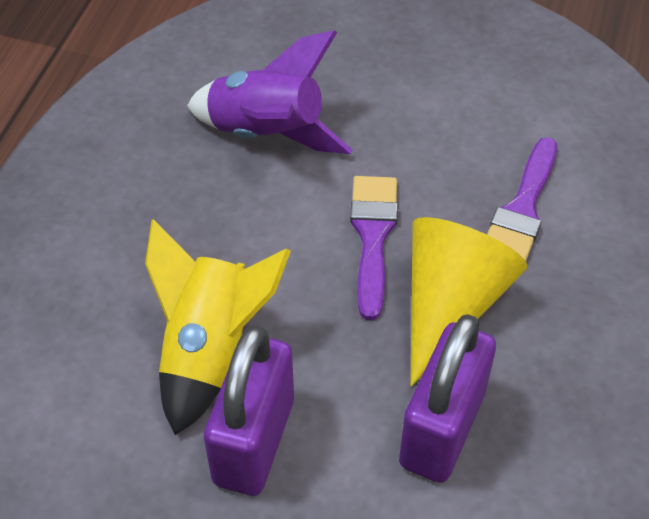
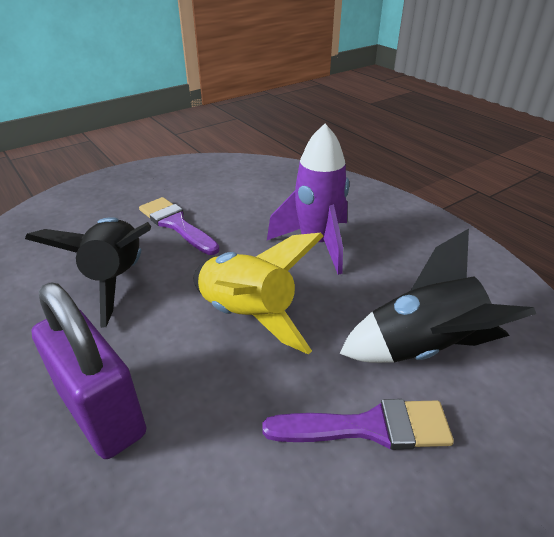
black rocket: 0 -> 2
purple padlock: 2 -> 1
yellow cone: 1 -> 0

